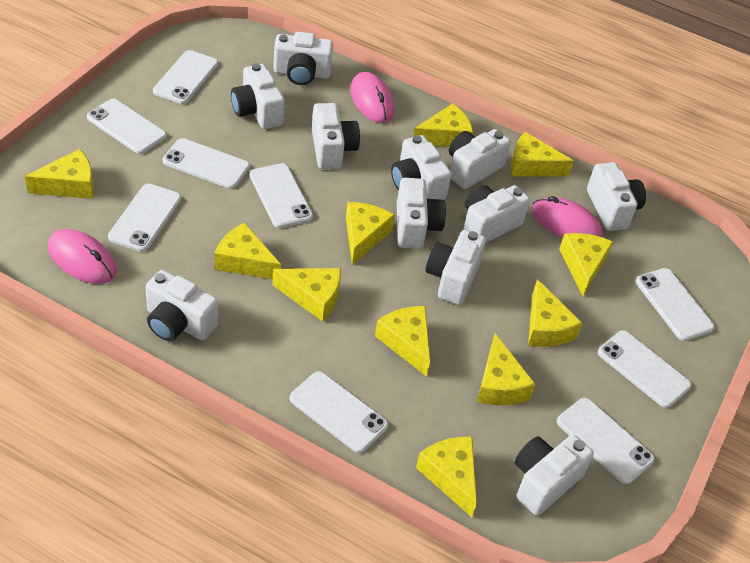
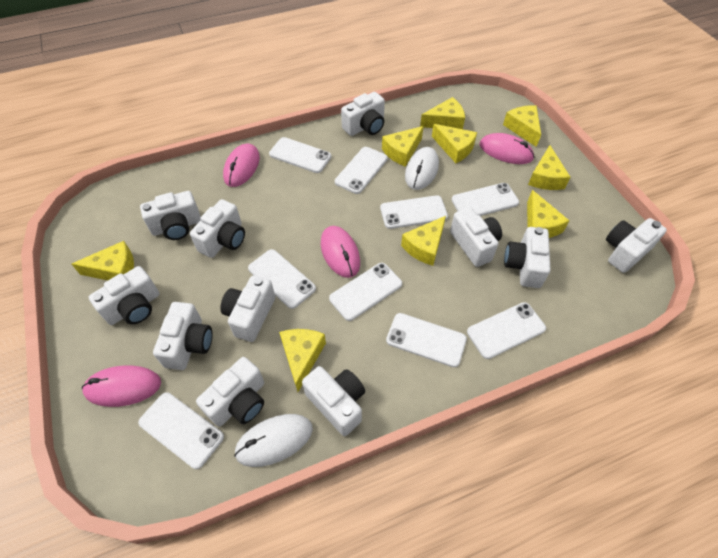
pink mouse: 3 -> 4
white mouse: 0 -> 2
yellow cheese: 11 -> 9

